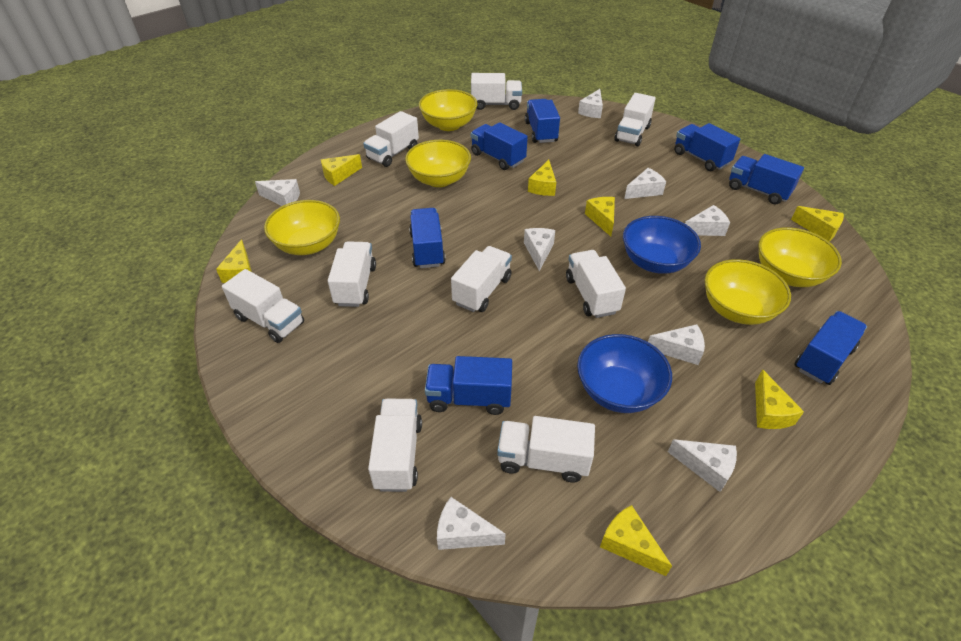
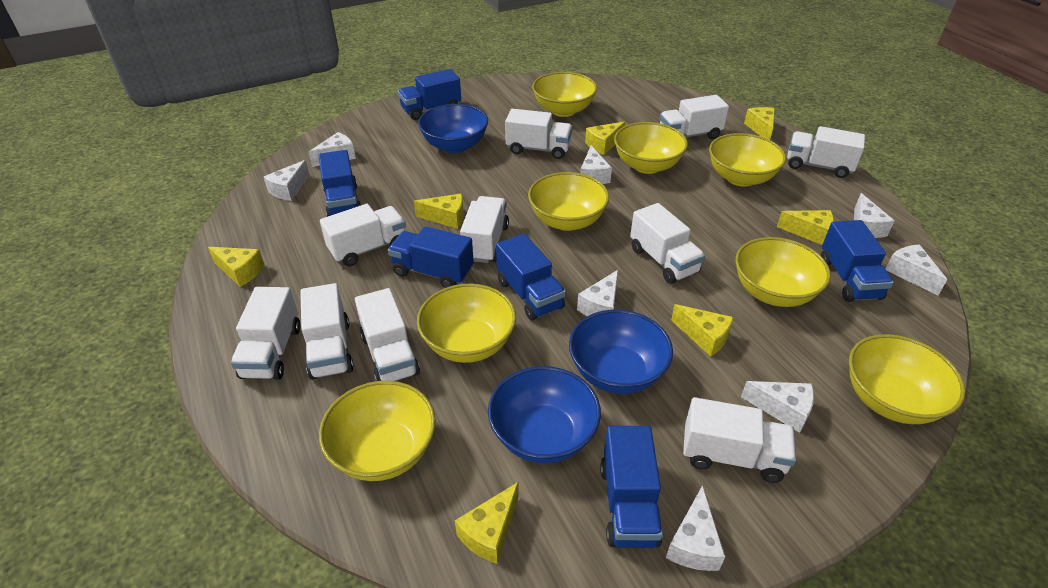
blue bowl: 2 -> 3
blue truck: 7 -> 6
white truck: 9 -> 10
yellow bowl: 5 -> 8

